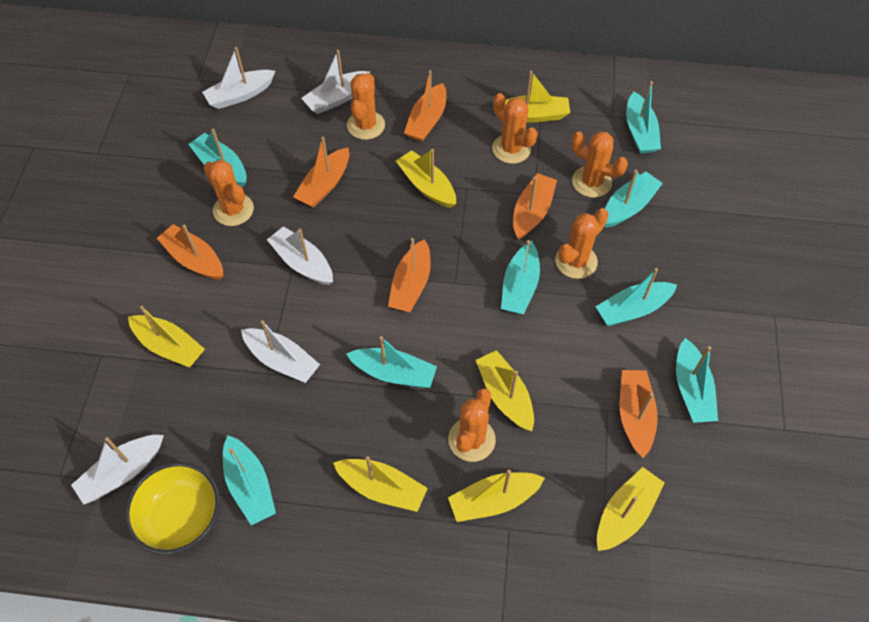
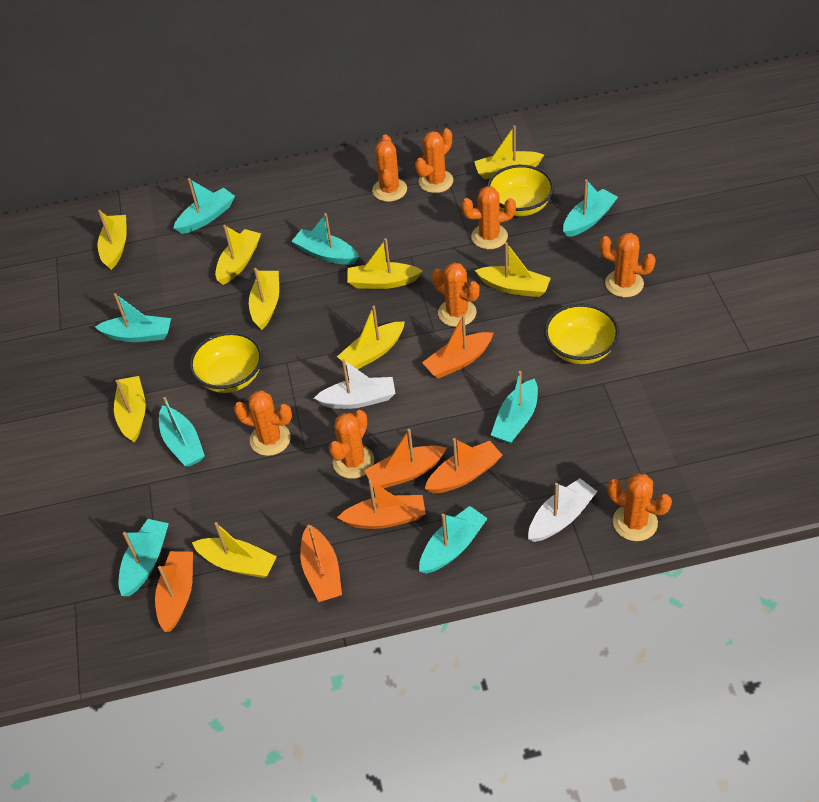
orange cactus: 6 -> 8
white boat: 5 -> 2
yellow boat: 7 -> 9
yellow bowl: 1 -> 3

